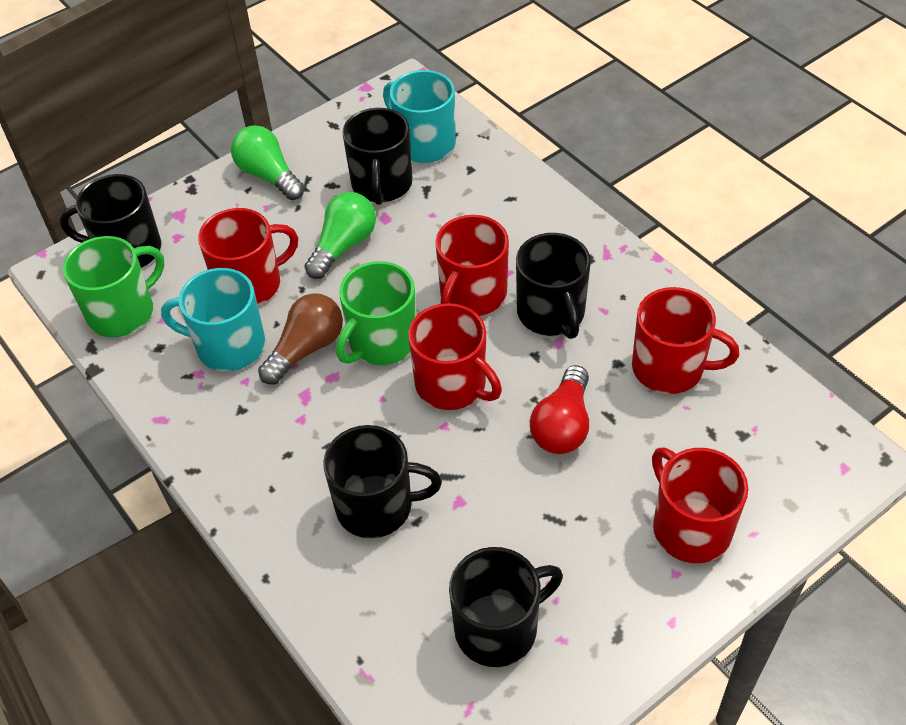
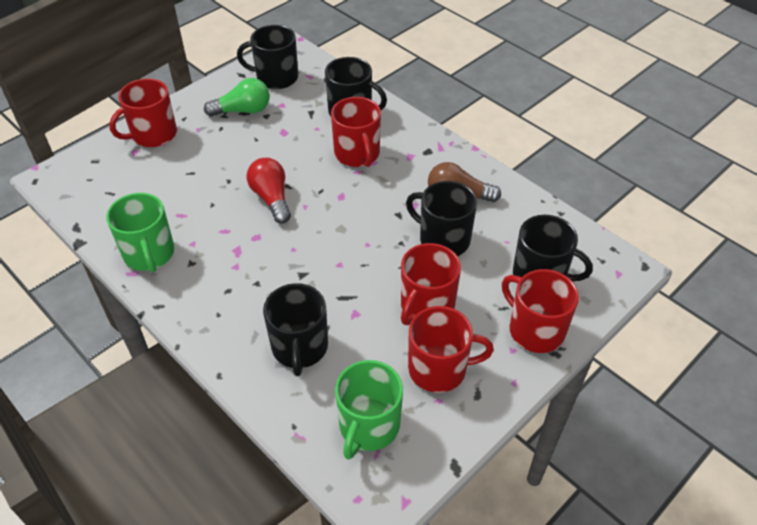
green light bulb: 2 -> 1
turquoise mug: 2 -> 0

